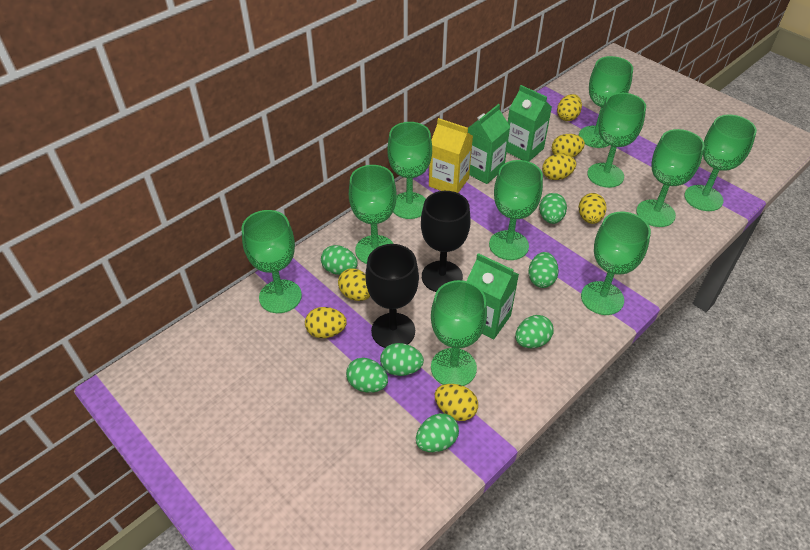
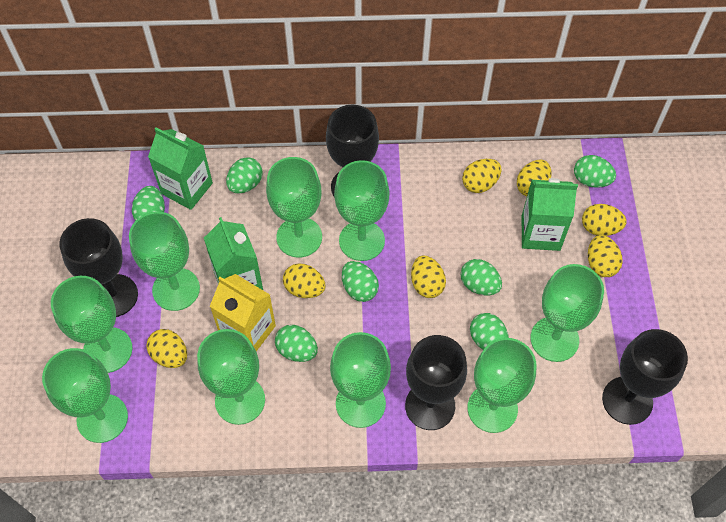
black goblet: 2 -> 4
green goblet: 10 -> 9

